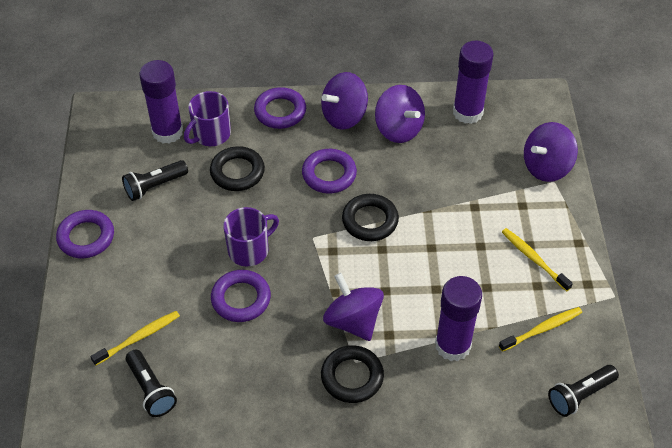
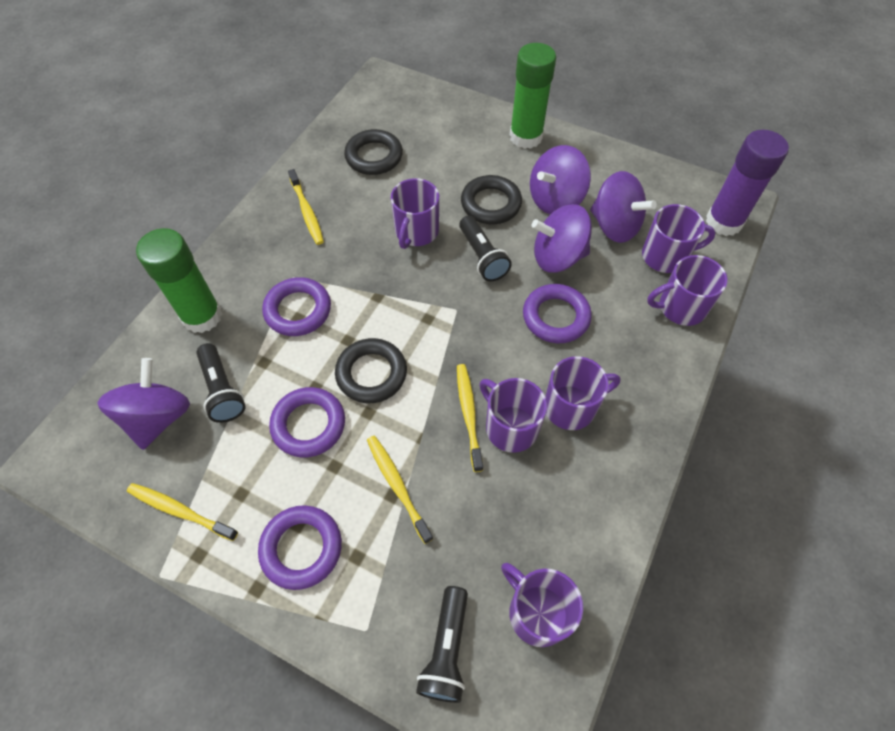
green glue stick: 0 -> 2
purple glue stick: 3 -> 1
purple mug: 2 -> 6
yellow toothbrush: 3 -> 4

